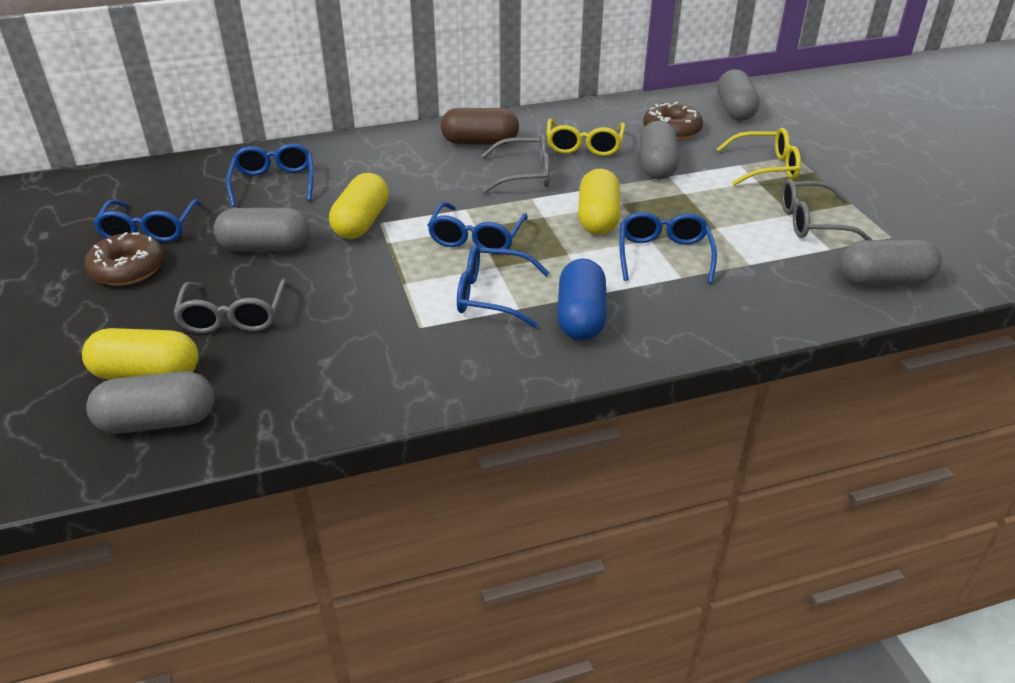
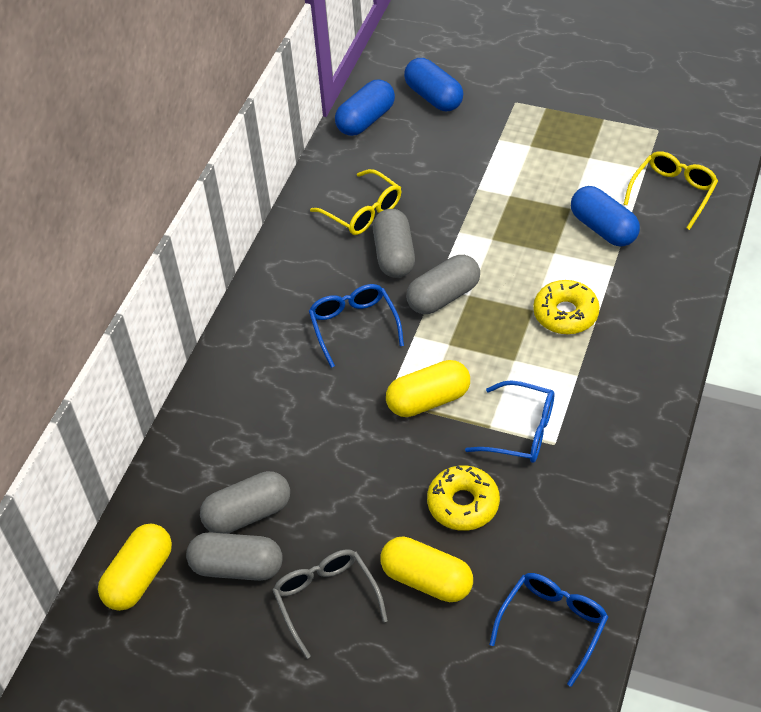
blue capsule: 1 -> 3
blue glasses: 5 -> 3
brown capsule: 1 -> 0
brown donut: 2 -> 0
grey capsule: 5 -> 4
grey glasses: 3 -> 1
yellow donut: 0 -> 2

